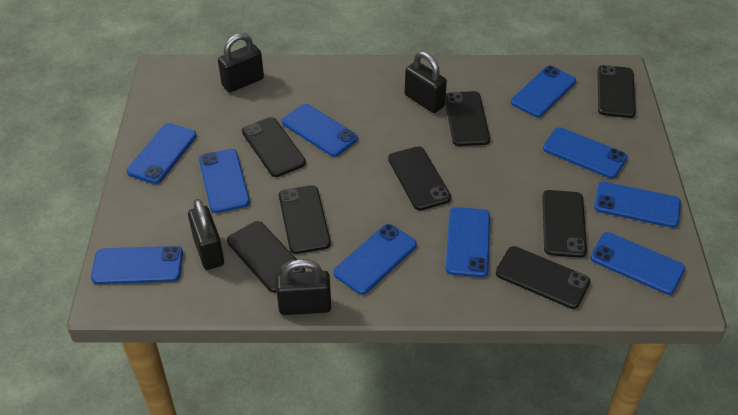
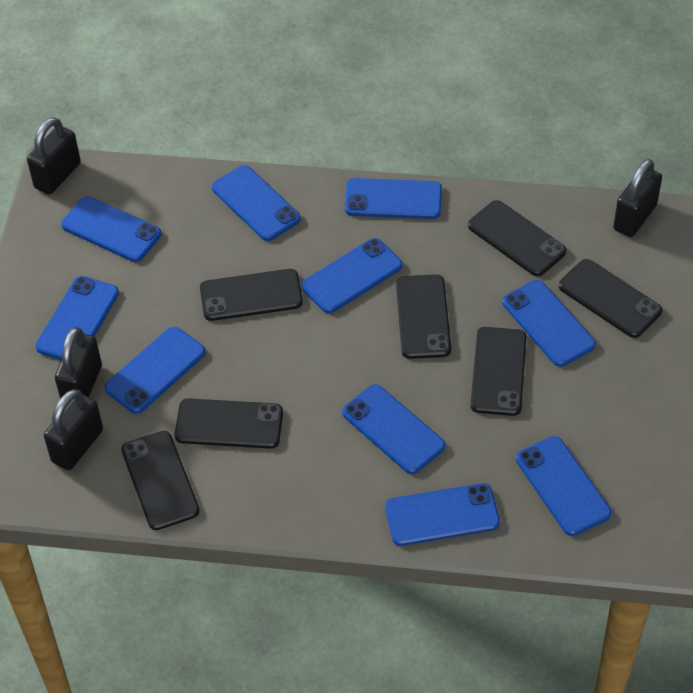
black phone: 8 -> 7

